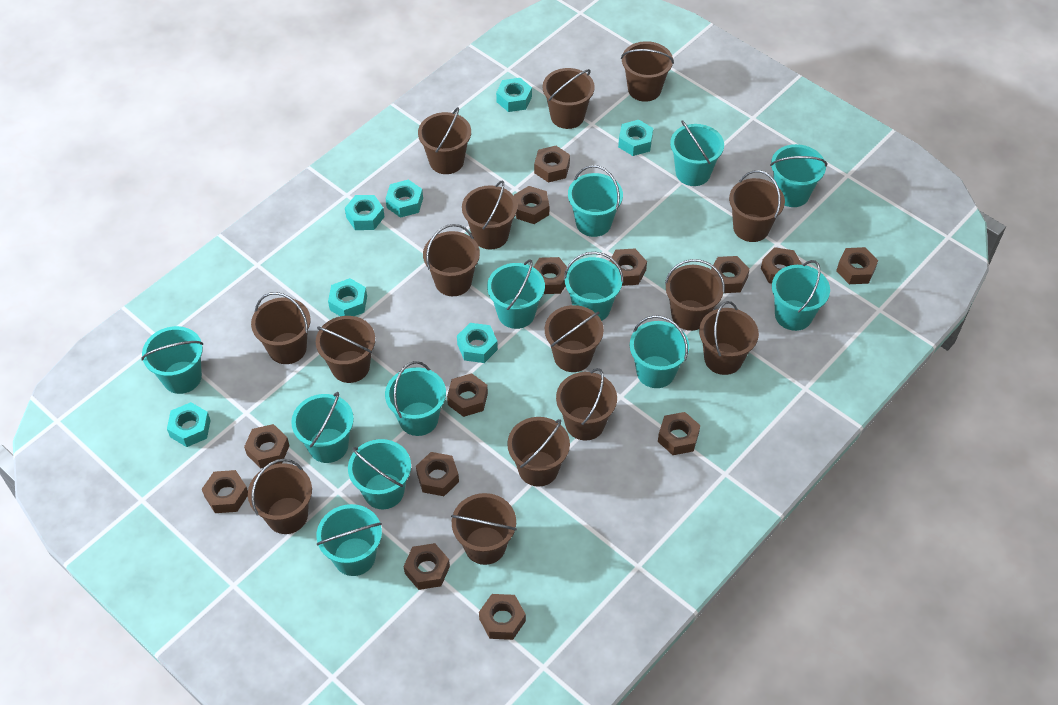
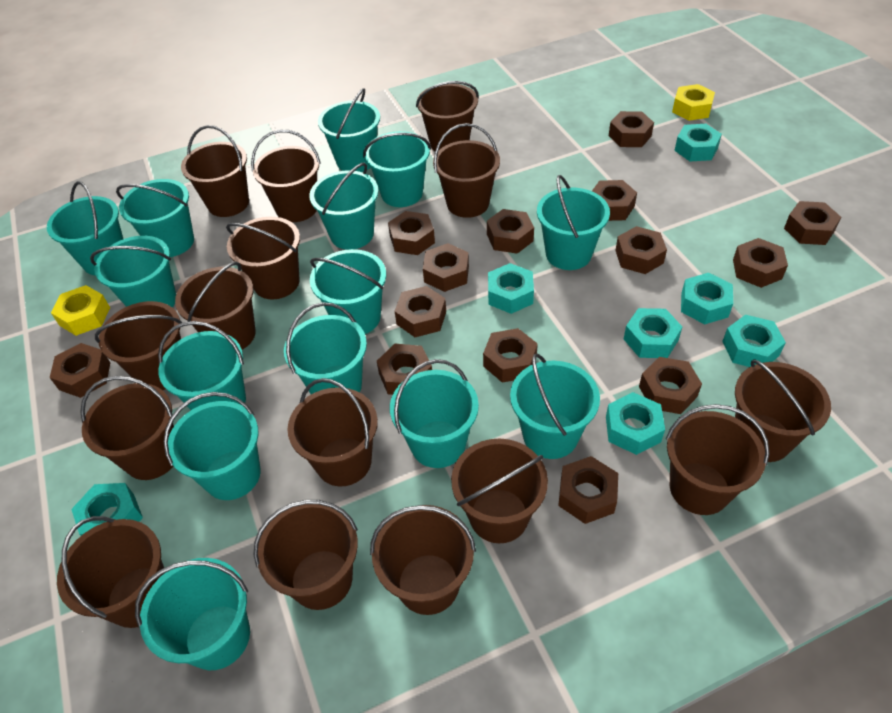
turquoise bucket: 12 -> 14
yellow nut: 0 -> 2

